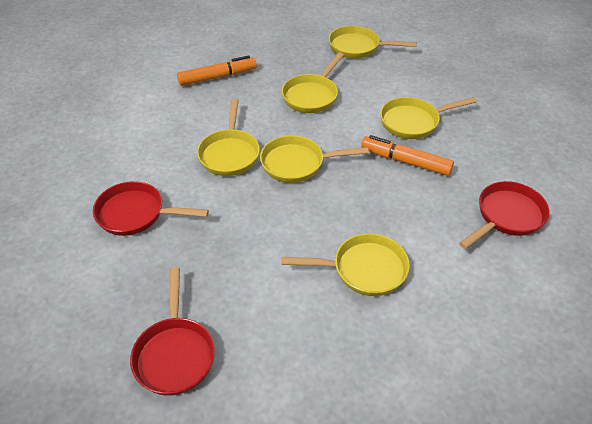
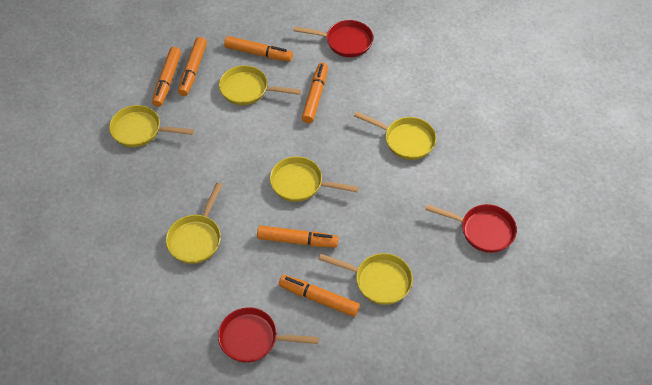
orange marker: 2 -> 6

